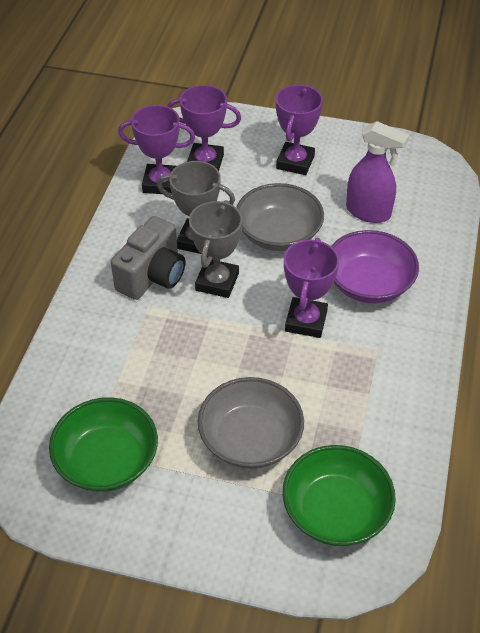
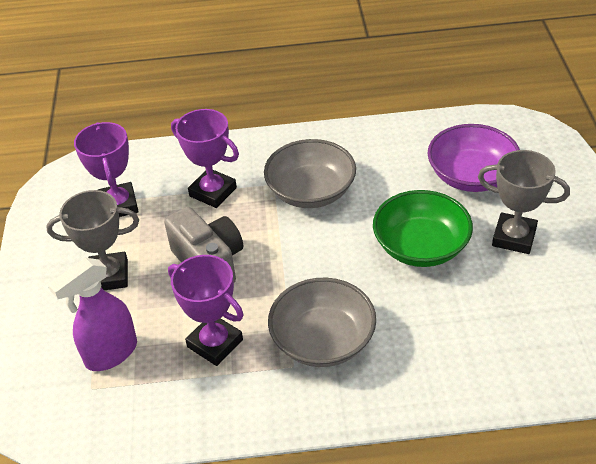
green bowl: 2 -> 1
purple trophy: 4 -> 3

